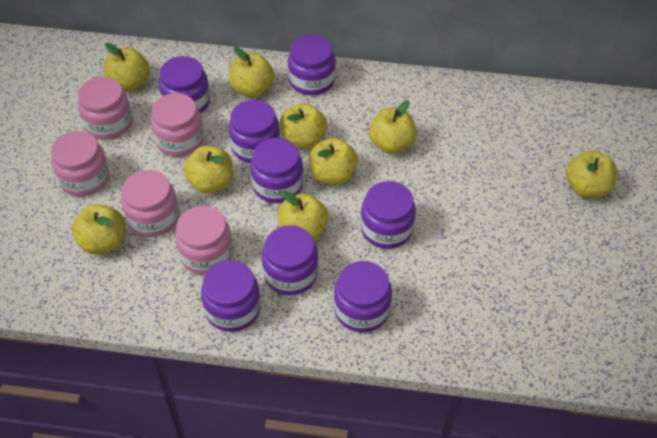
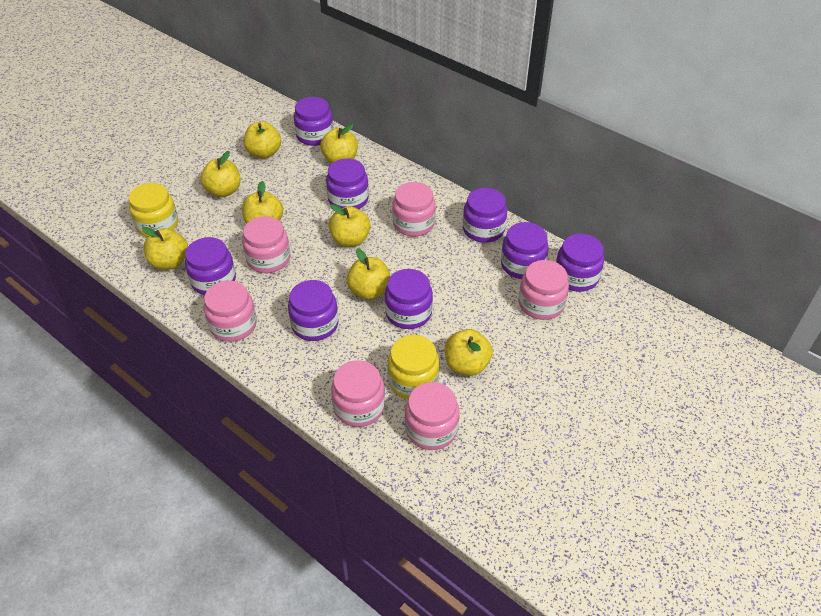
pink jar: 5 -> 6
yellow apple: 9 -> 8
yellow jar: 0 -> 2

